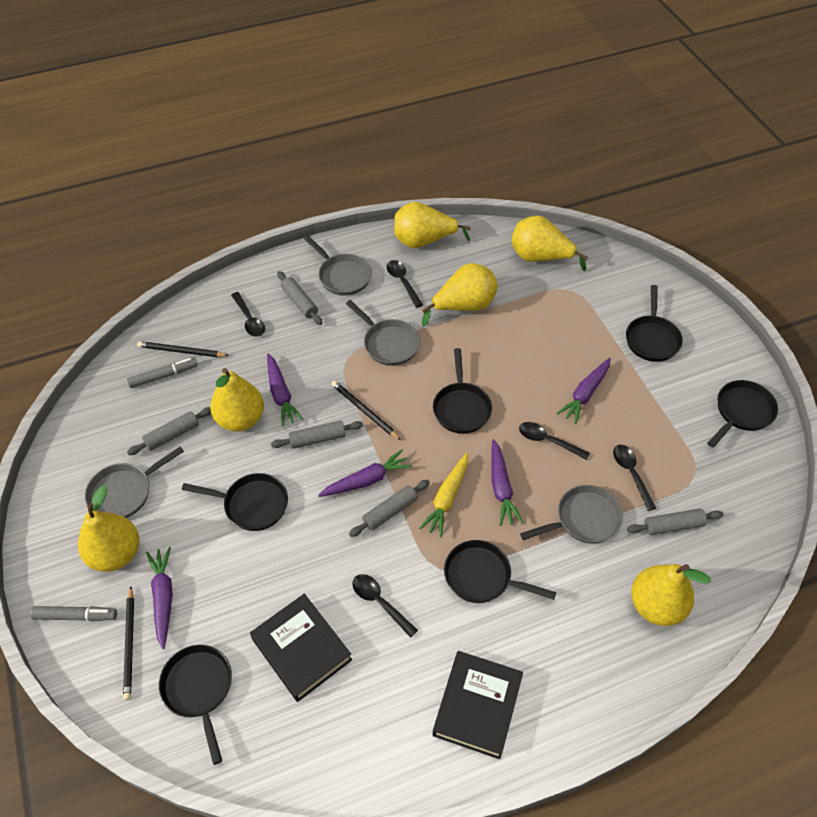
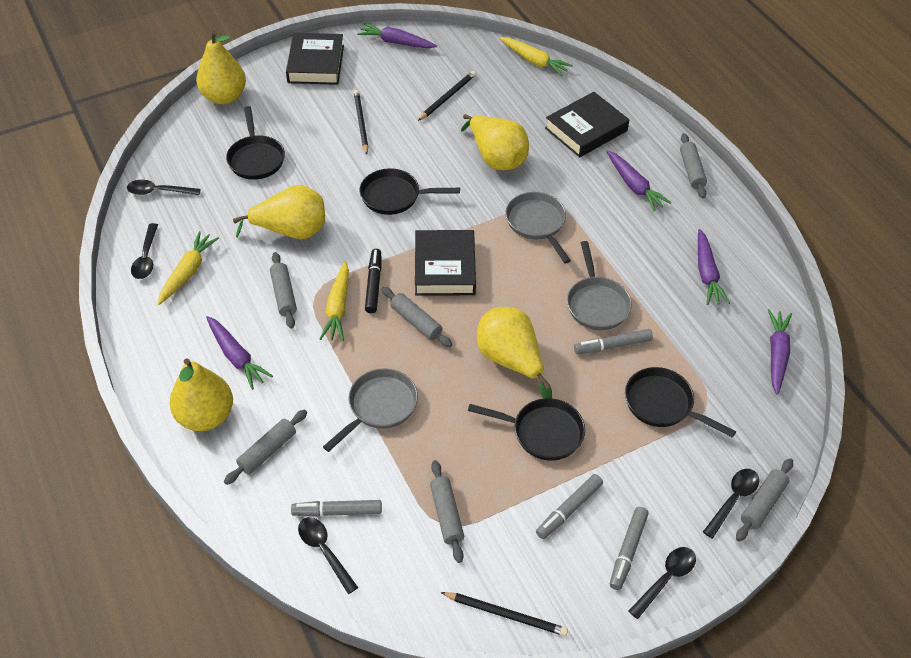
black book: 2 -> 3
black marker: 0 -> 1
black pan: 6 -> 4
grey marker: 2 -> 4
grey pan: 4 -> 3
grey rolling pin: 5 -> 6
yellow carrot: 1 -> 3
yellow pear: 6 -> 5

